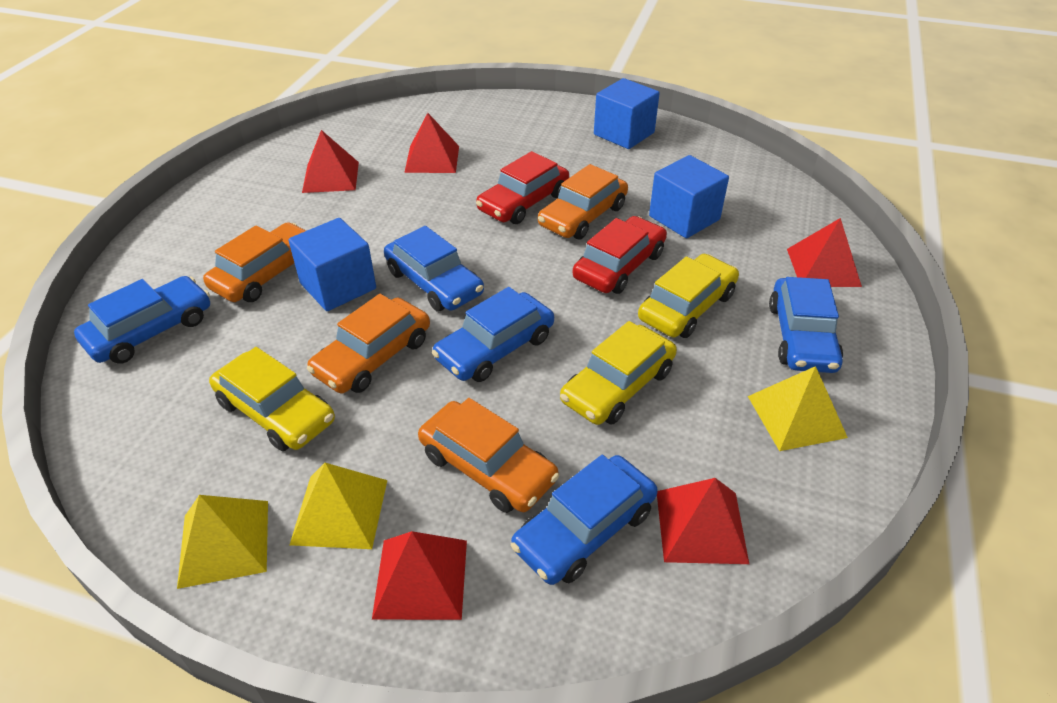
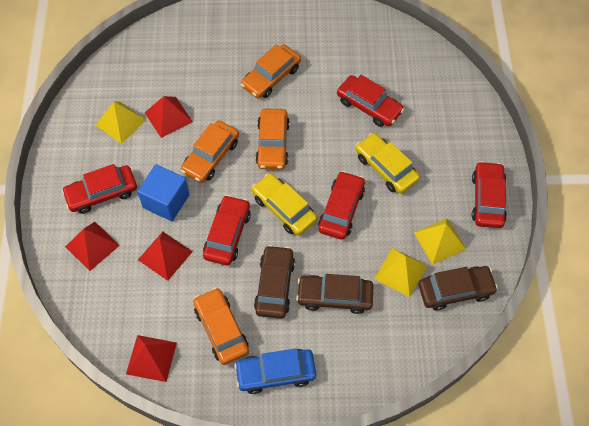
blue car: 5 -> 1
blue cube: 3 -> 1
brown car: 0 -> 3
red car: 2 -> 5
red pyramid: 5 -> 4
yellow car: 3 -> 2

